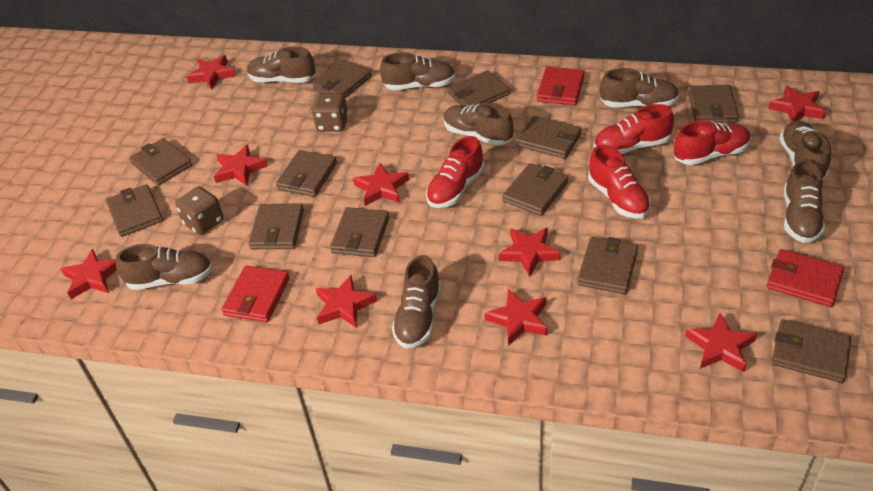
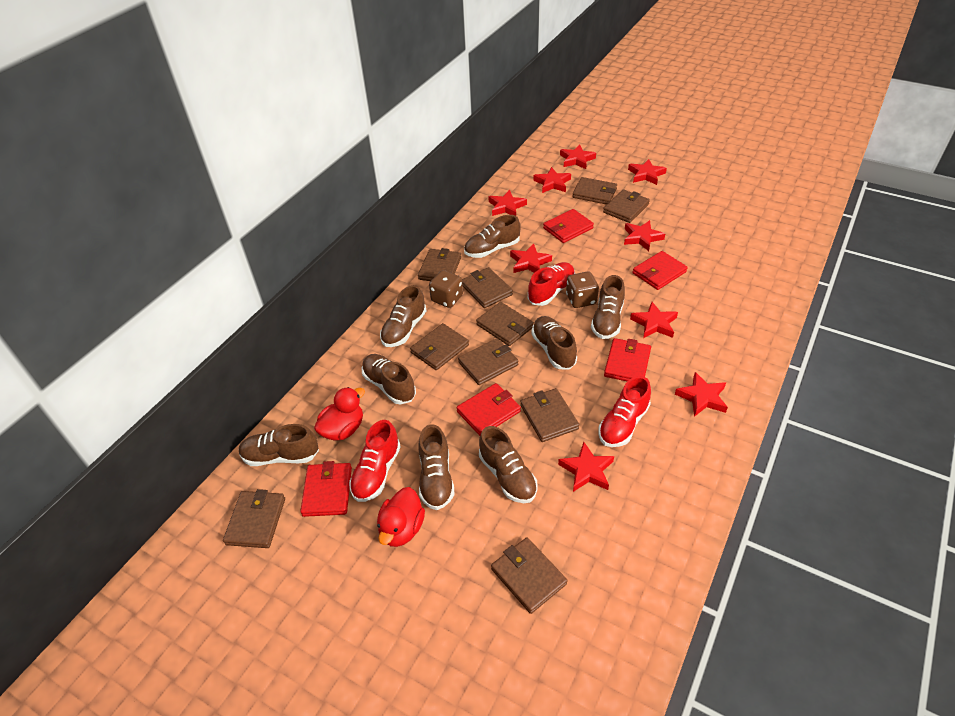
brown wallet: 12 -> 10
red duck: 0 -> 2
red shoe: 4 -> 3
red wallet: 3 -> 5

